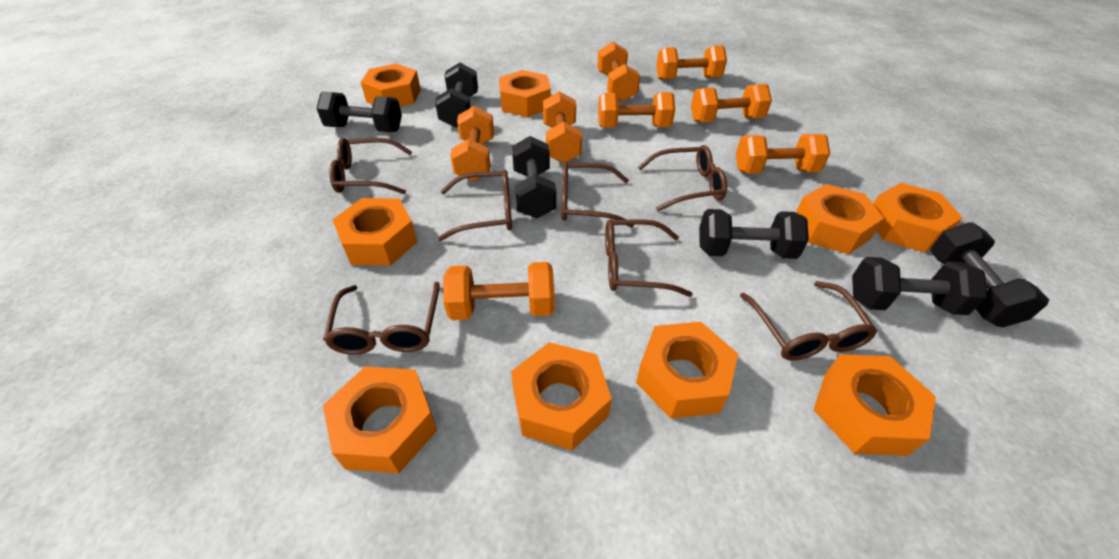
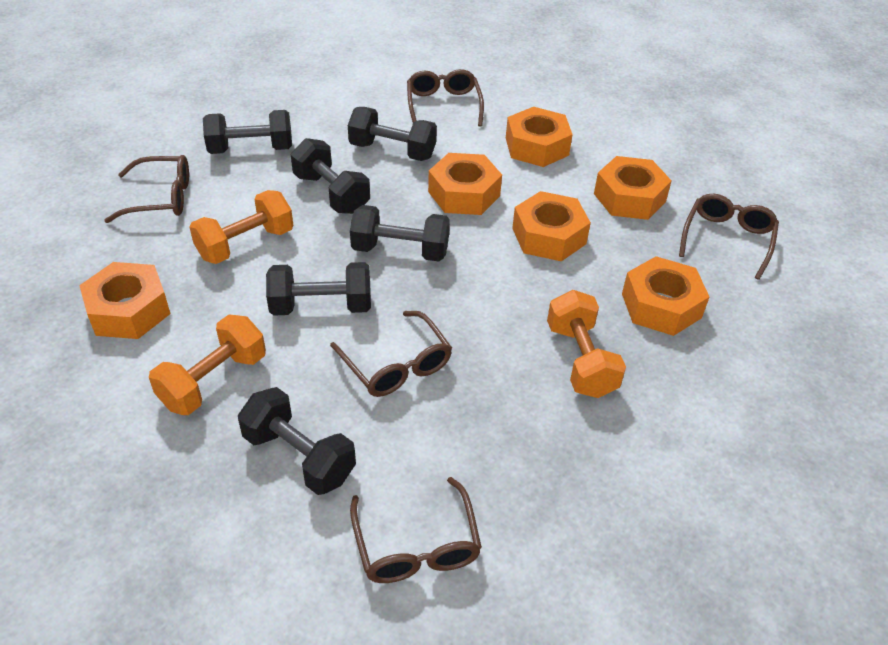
brown glasses: 7 -> 5
orange dumbbell: 8 -> 3
orange nut: 9 -> 6

